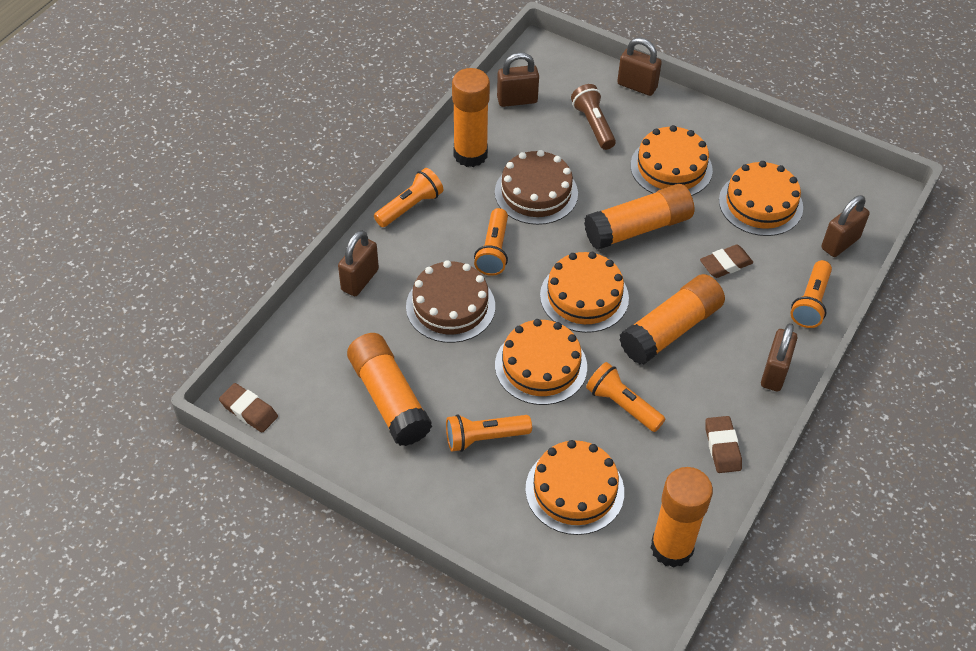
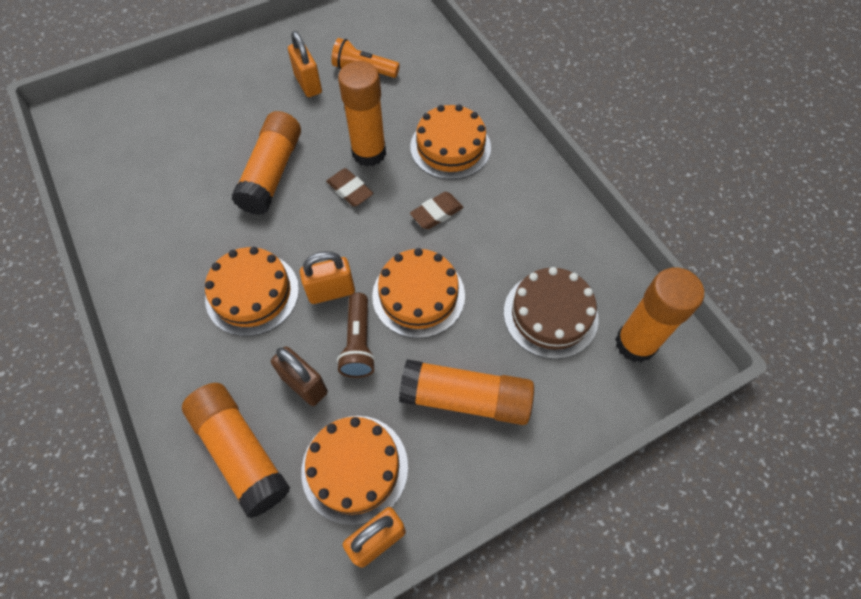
brown cake: 2 -> 1
brown eraser: 3 -> 2
brown padlock: 5 -> 1
orange cake: 5 -> 4
orange flashlight: 5 -> 1
orange padlock: 0 -> 3

